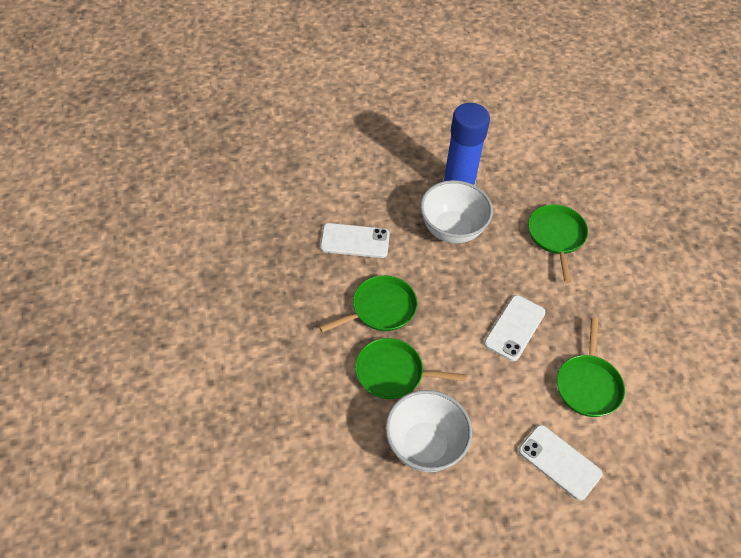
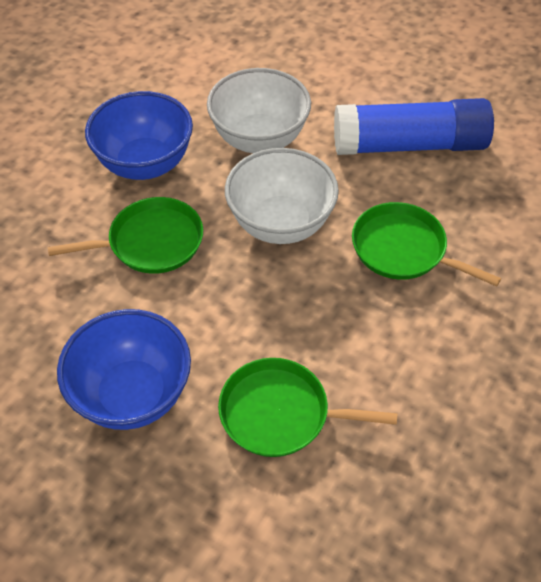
blue bowl: 0 -> 2
green pan: 4 -> 3
white phone: 3 -> 0

